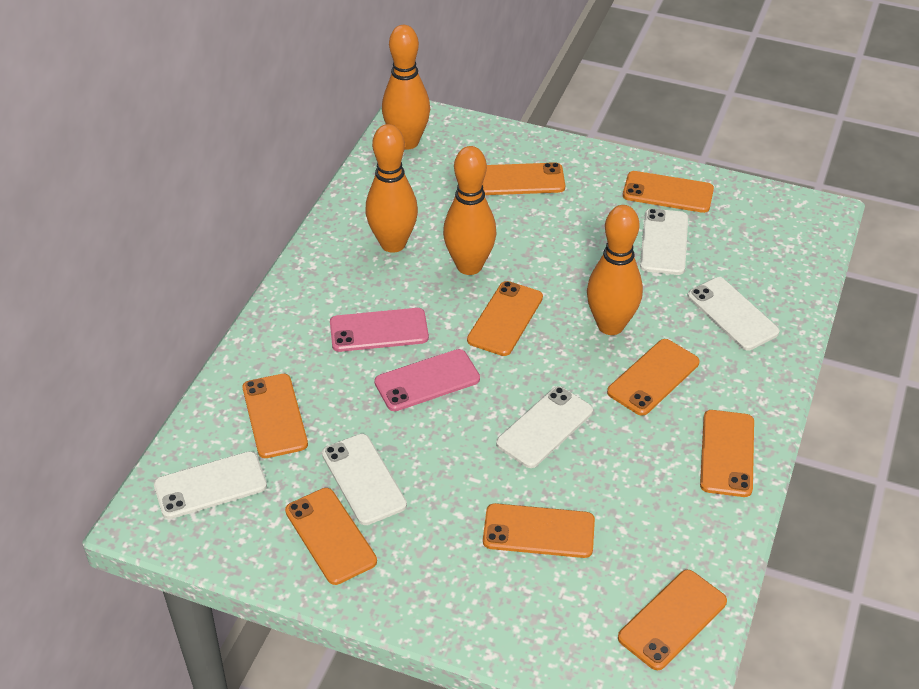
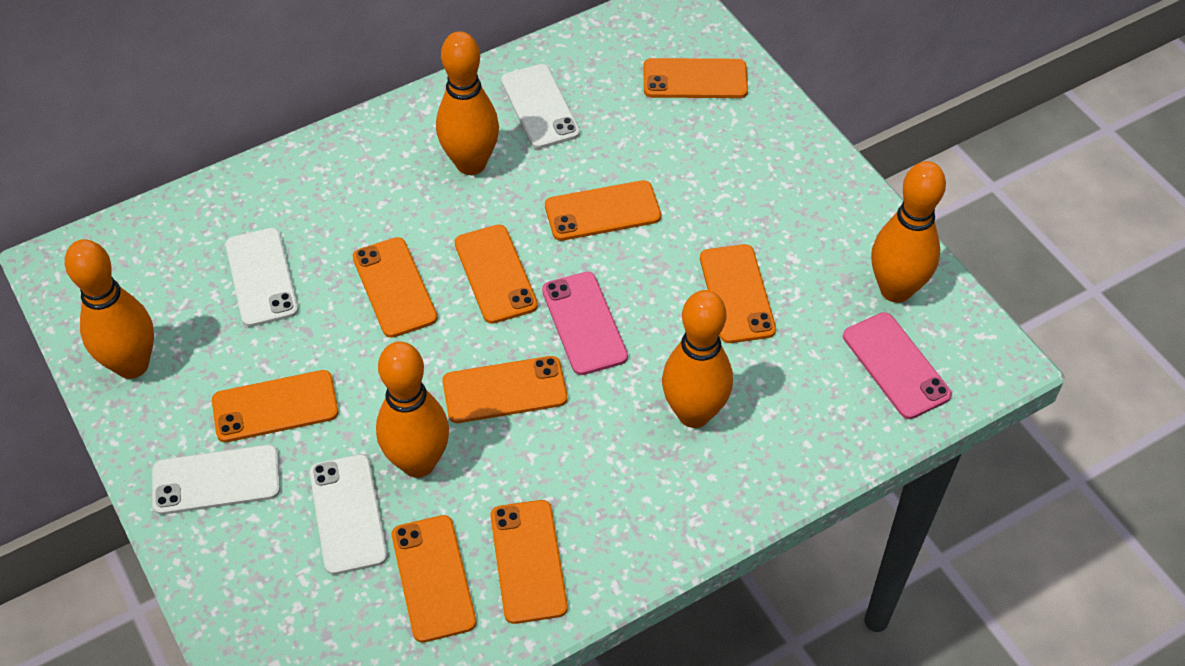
orange bowling pin: 4 -> 5
white phone: 5 -> 4

